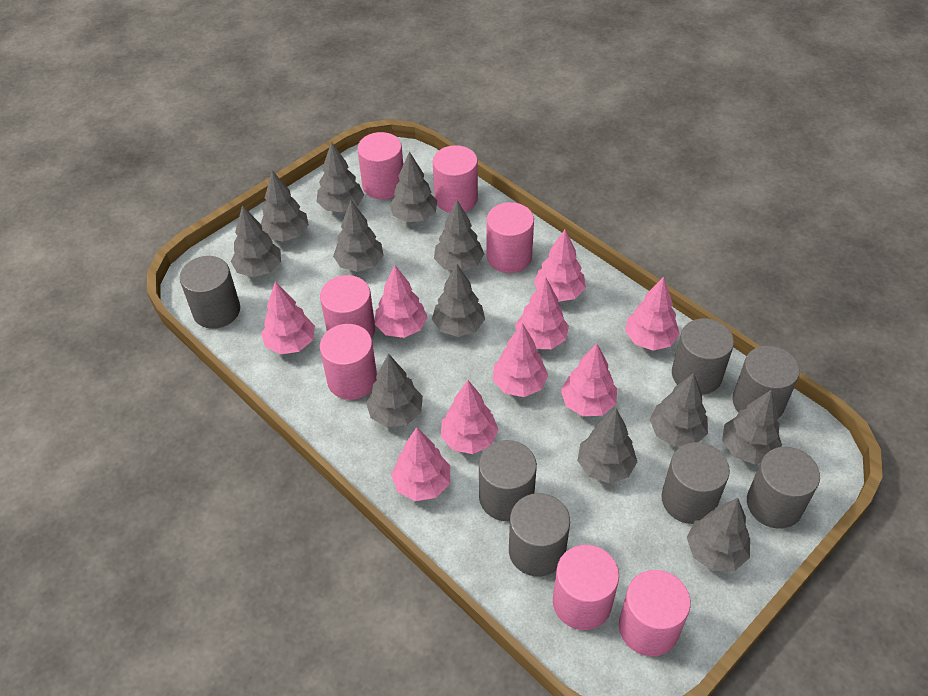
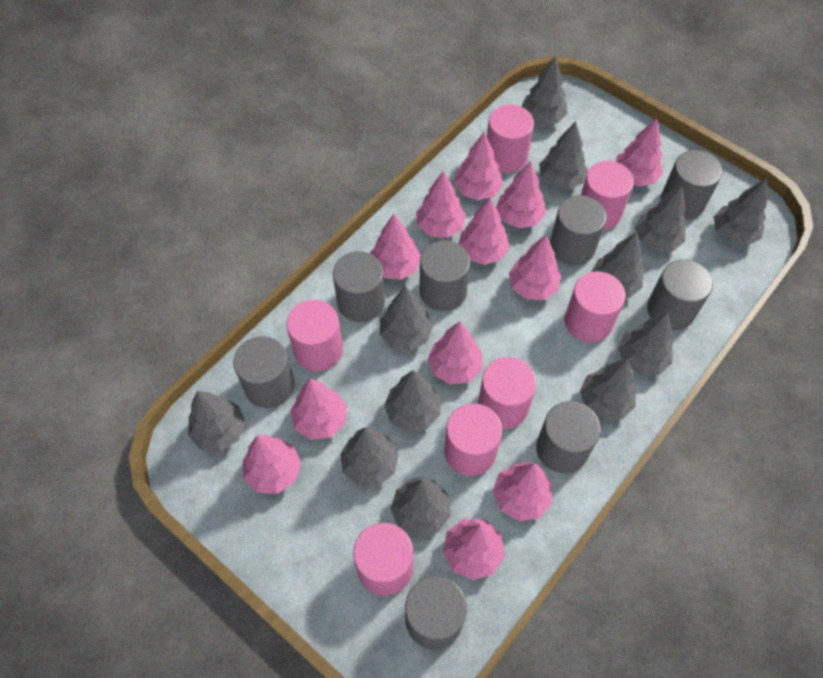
grey cylinder: 7 -> 8
pink tree: 9 -> 12

